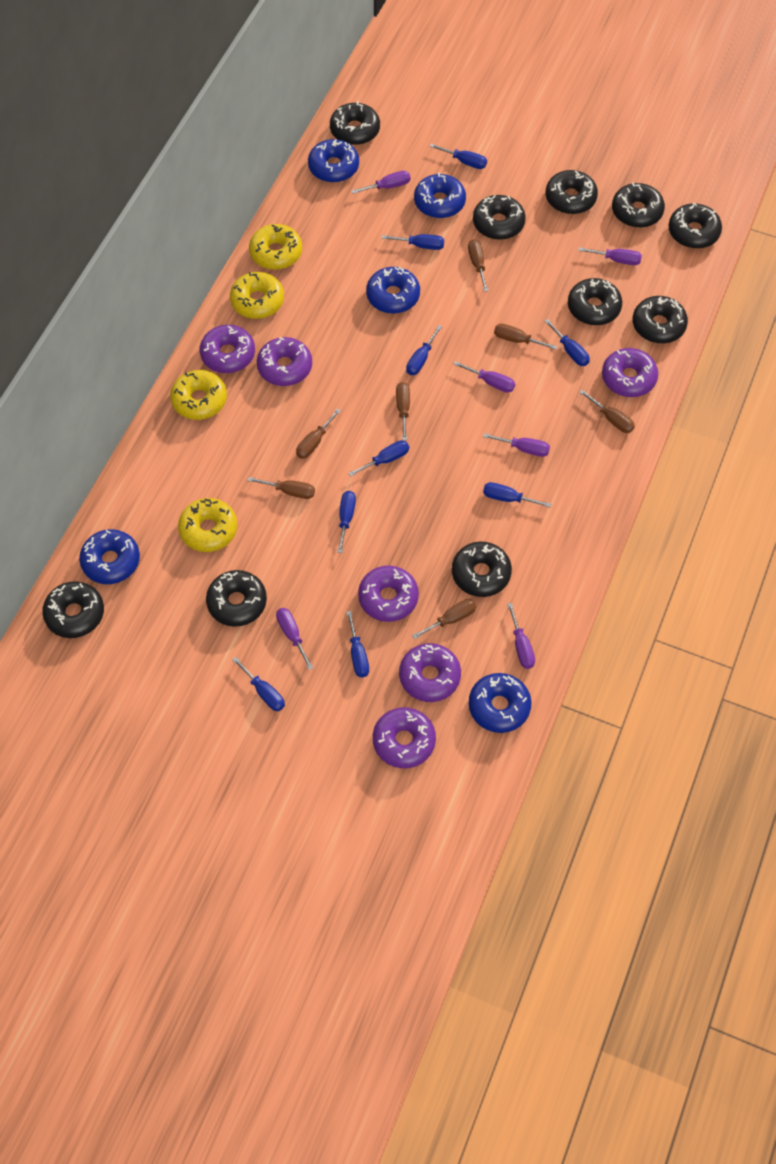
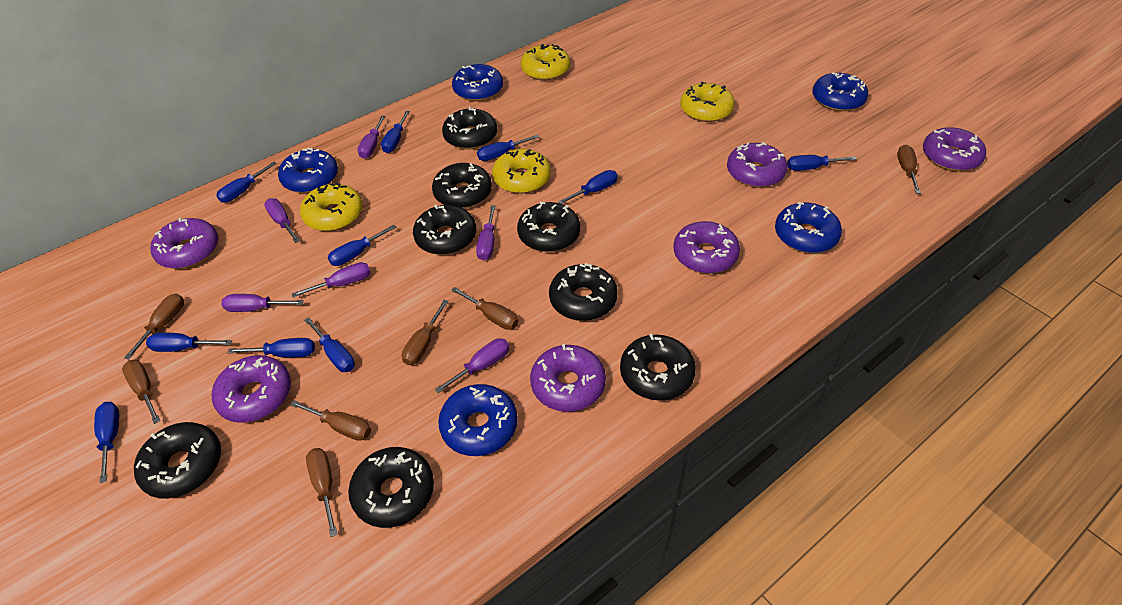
black donut: 10 -> 8
blue screwdriver: 9 -> 10

